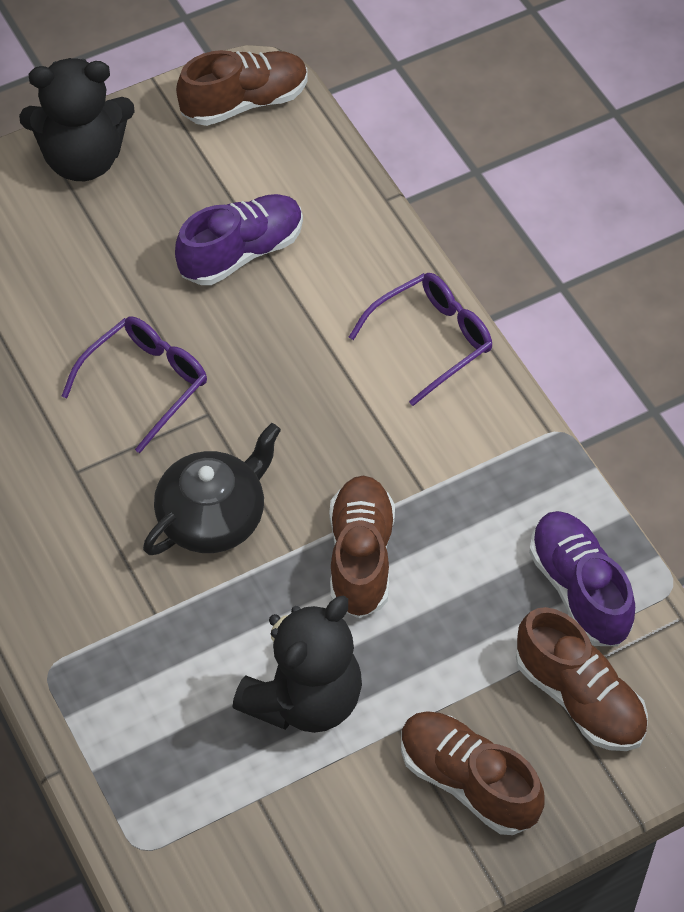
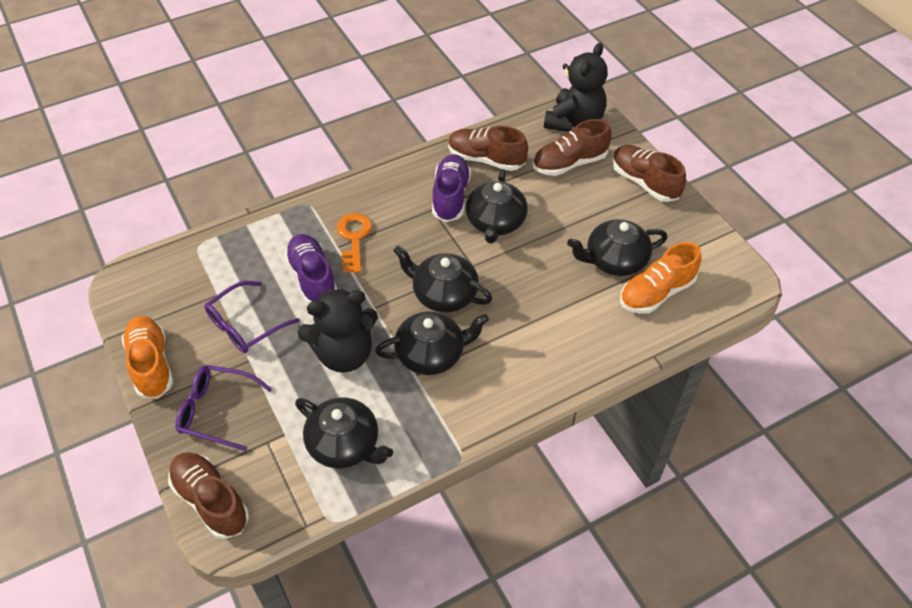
black teapot: 1 -> 5
orange key: 0 -> 1
orange shoe: 0 -> 2

